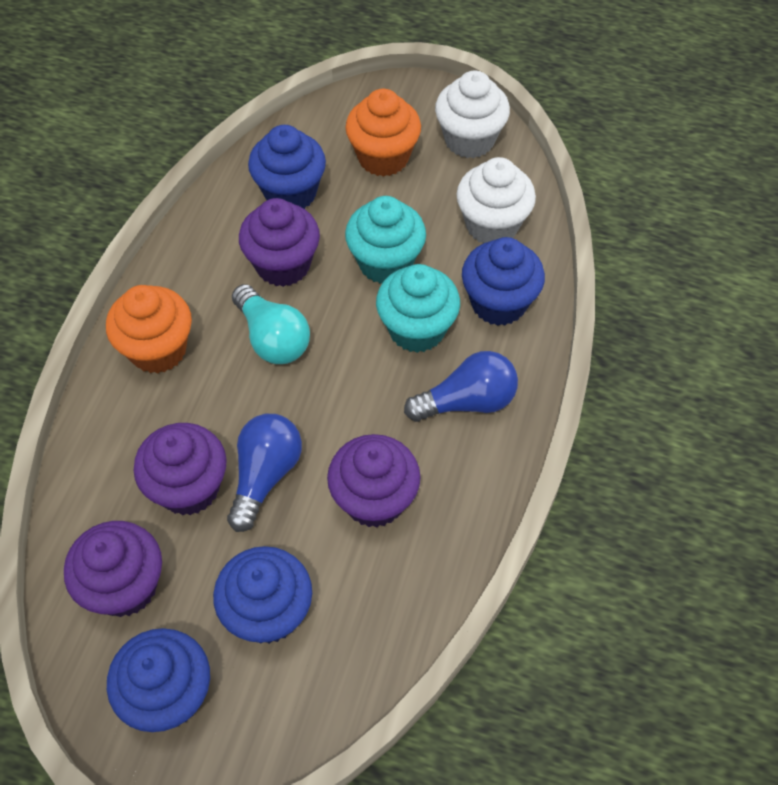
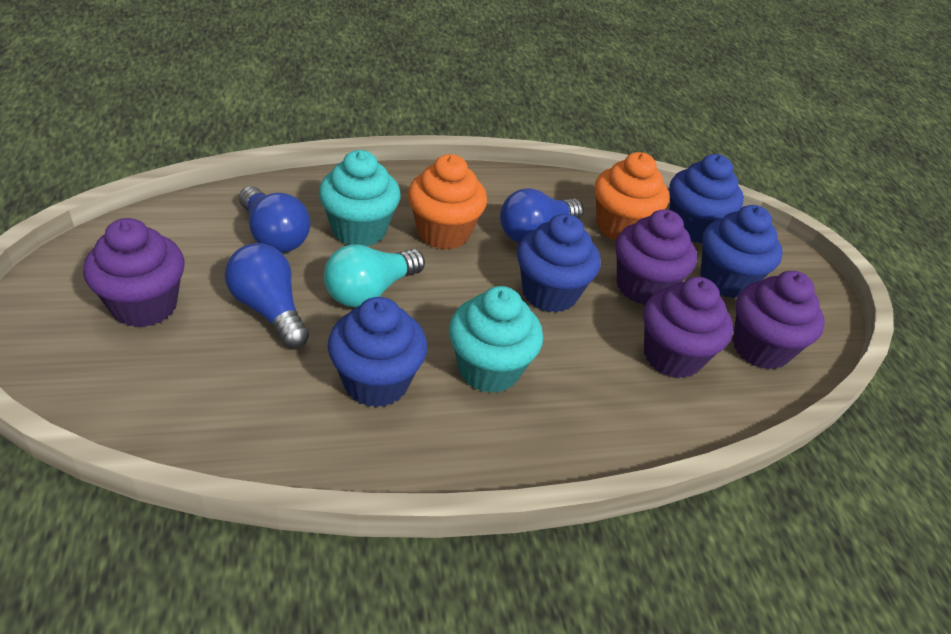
blue light bulb: 2 -> 3
white cupcake: 2 -> 0

